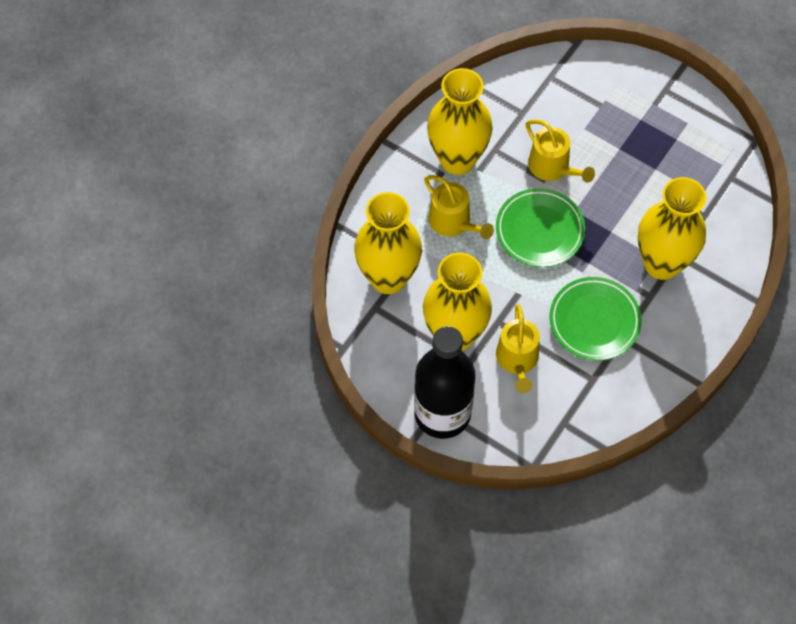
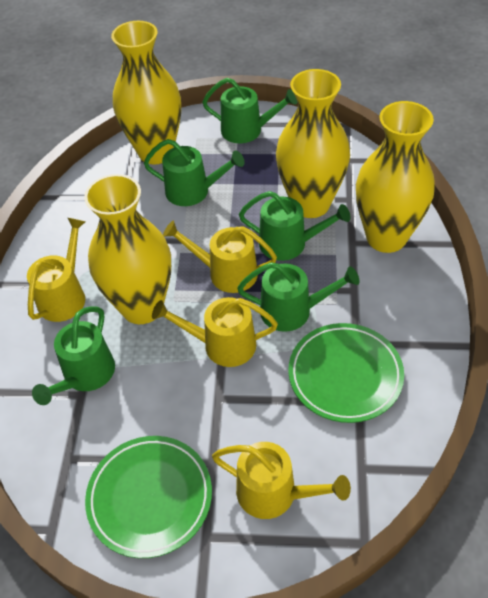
black bottle: 1 -> 0
green watering can: 0 -> 5
yellow watering can: 3 -> 4

